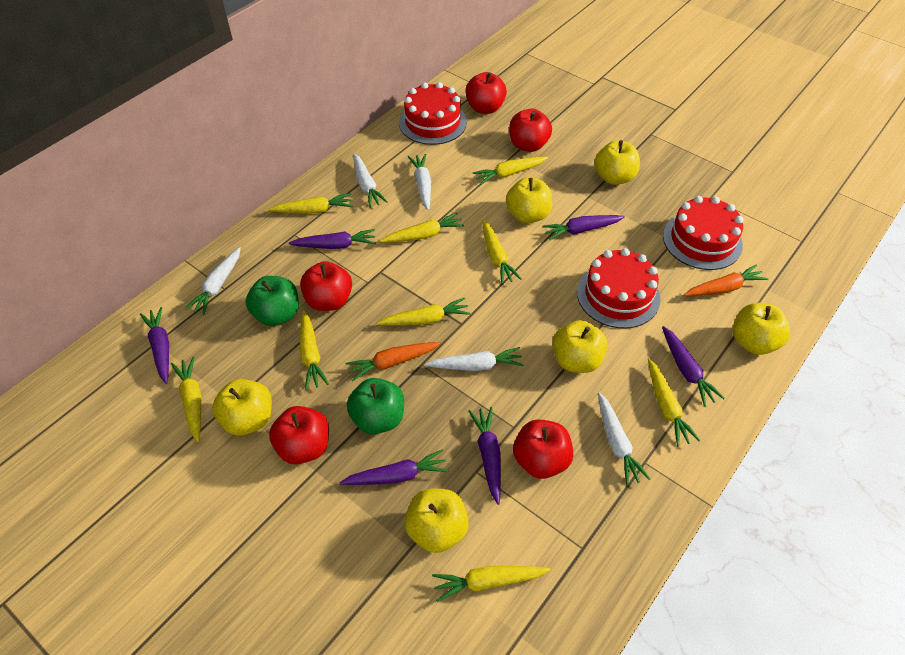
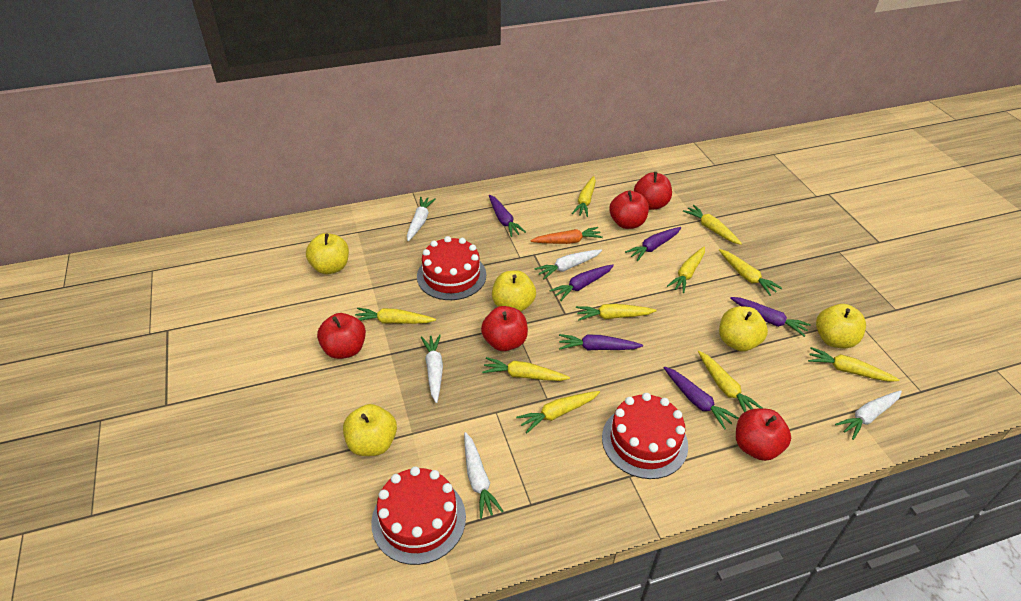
green apple: 2 -> 0
orange carrot: 2 -> 1
yellow apple: 6 -> 5
yellow carrot: 9 -> 10

